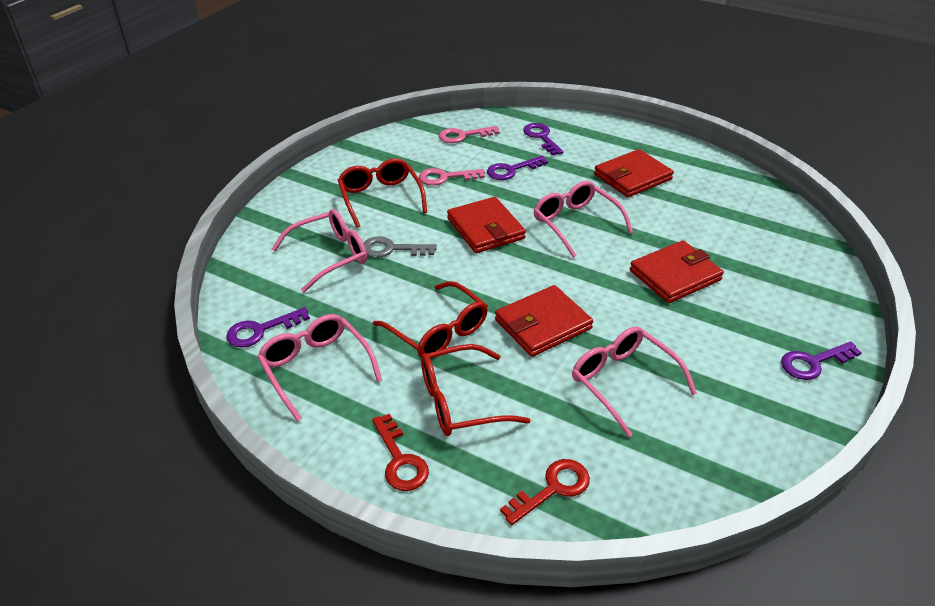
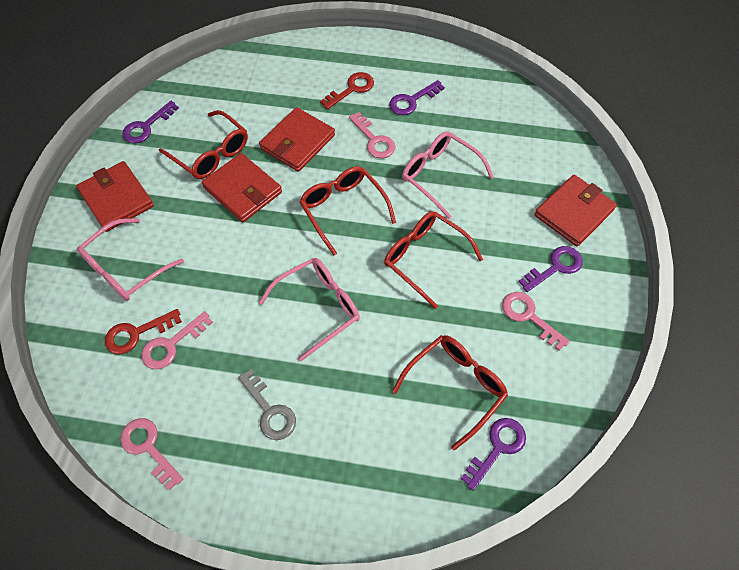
pink glasses: 4 -> 3
pink key: 2 -> 4
red glasses: 3 -> 4

